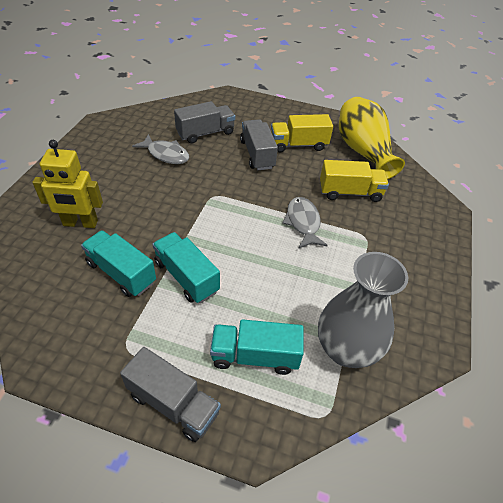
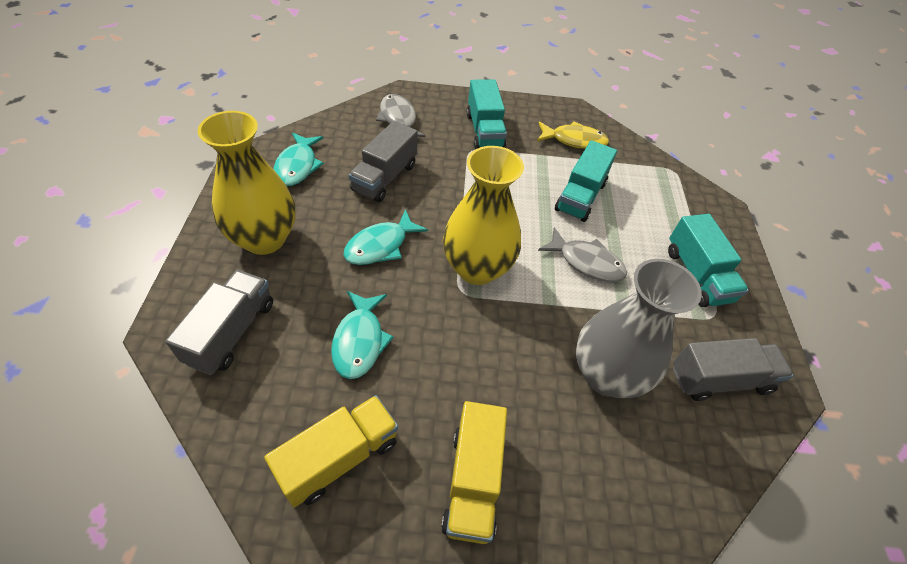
turquoise fish: 0 -> 3
yellow fish: 0 -> 1
yellow robot: 1 -> 0
yellow vase: 1 -> 2

